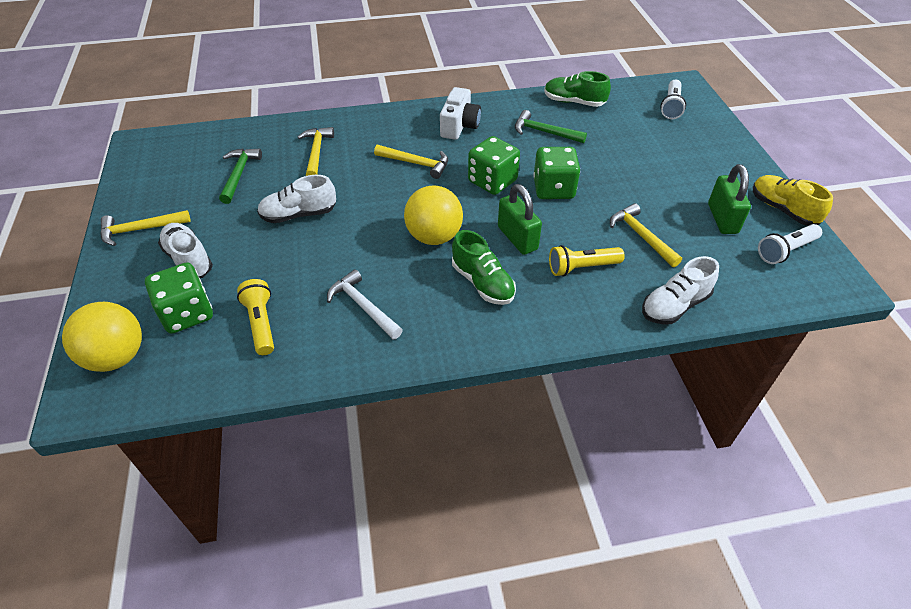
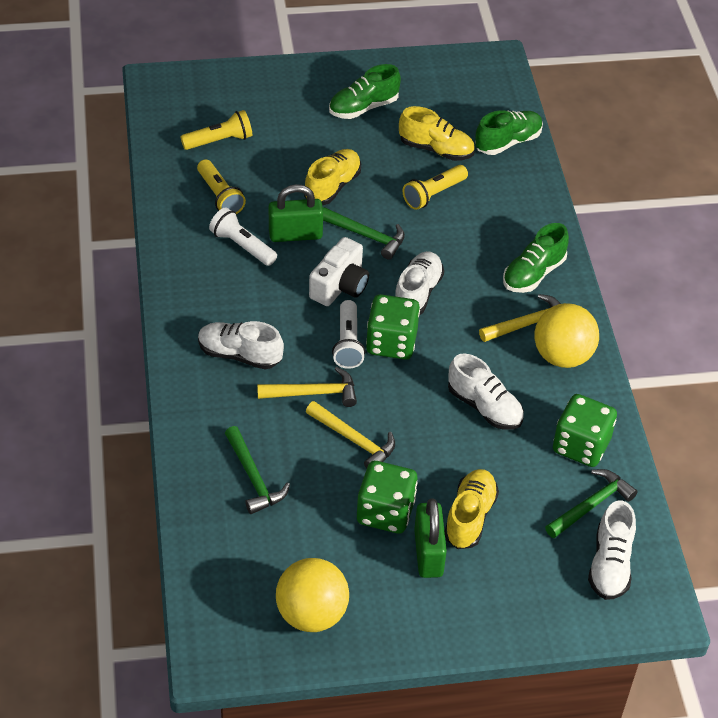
green hammer: 2 -> 3
green shoe: 2 -> 3
white hammer: 1 -> 0
white shoe: 3 -> 4
yellow flashlight: 2 -> 3
yellow hammer: 4 -> 3
yellow shoe: 1 -> 3

